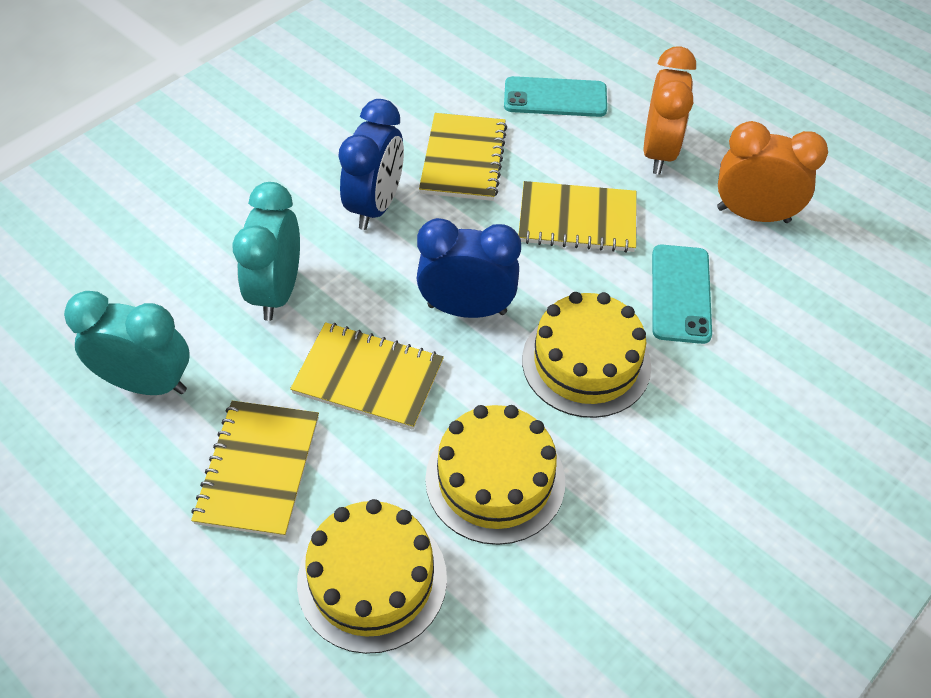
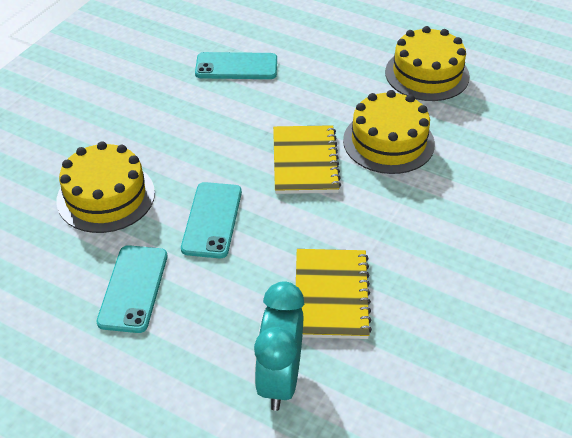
blue clock: 2 -> 0
orange clock: 2 -> 0
turquoise clock: 2 -> 1
turquoise phone: 2 -> 3
yellow notebook: 4 -> 2

